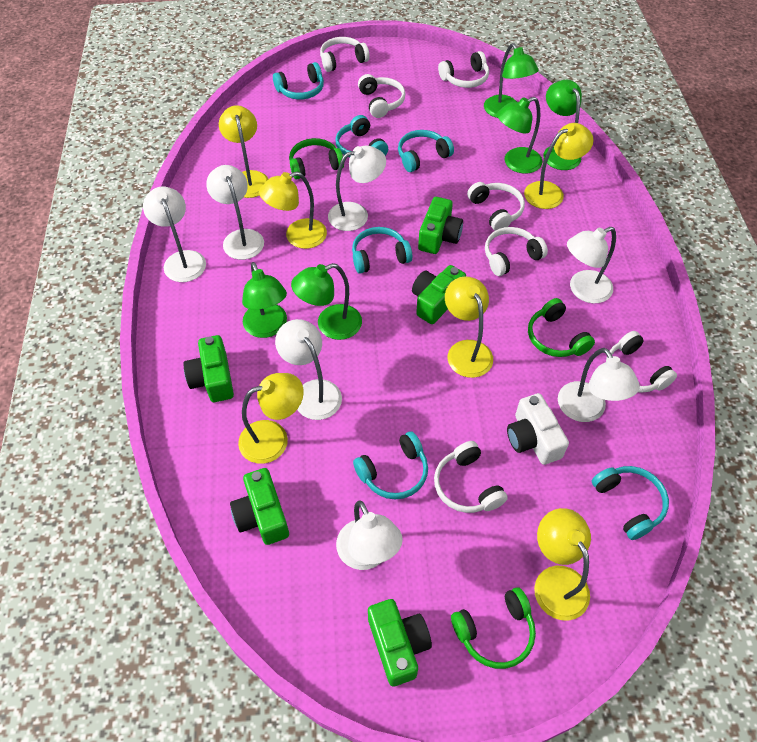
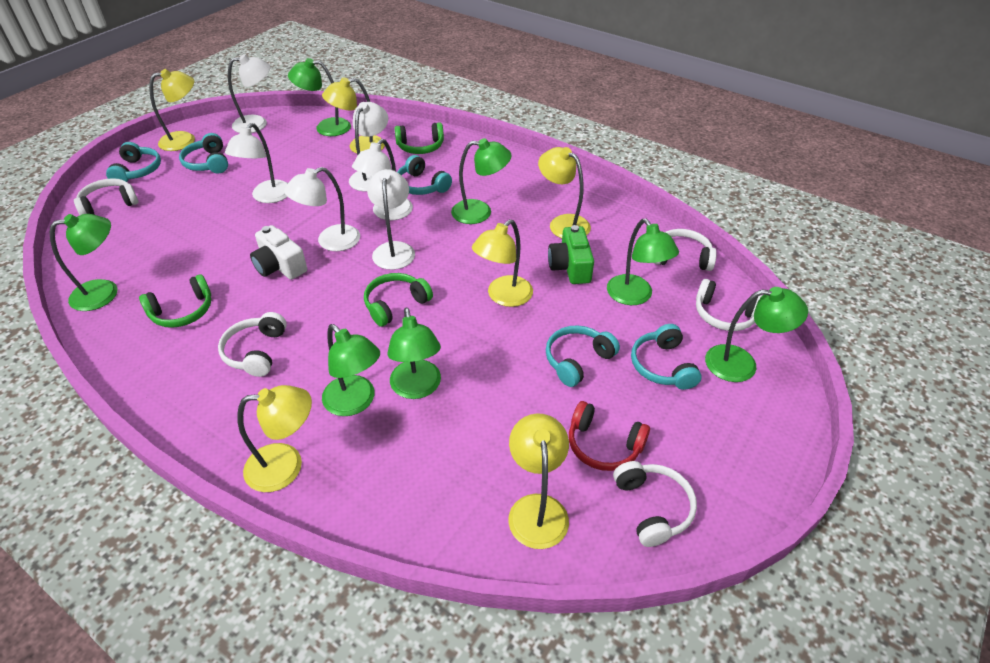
green camera: 5 -> 1
green lamp: 5 -> 7
red headphones: 0 -> 1
turquoise headphones: 6 -> 5
white headphones: 7 -> 5
white lamp: 7 -> 6

